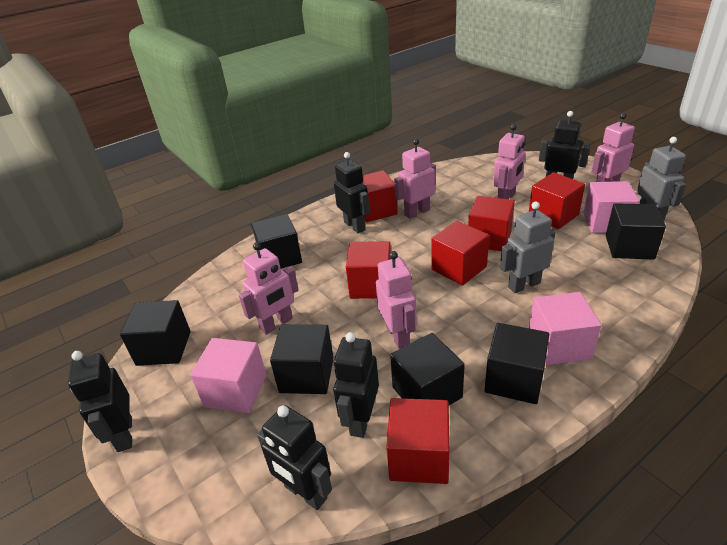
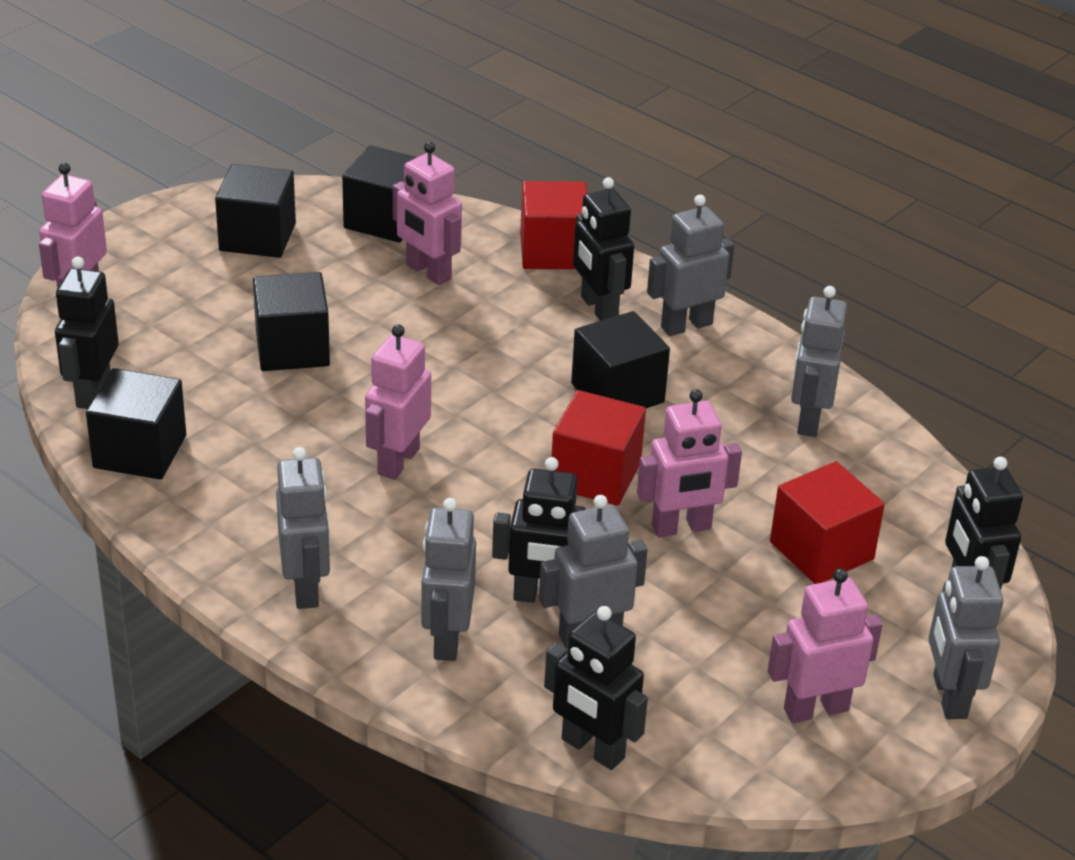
black cube: 6 -> 5
grey robot: 2 -> 6
pink cube: 3 -> 0
red cube: 6 -> 3

